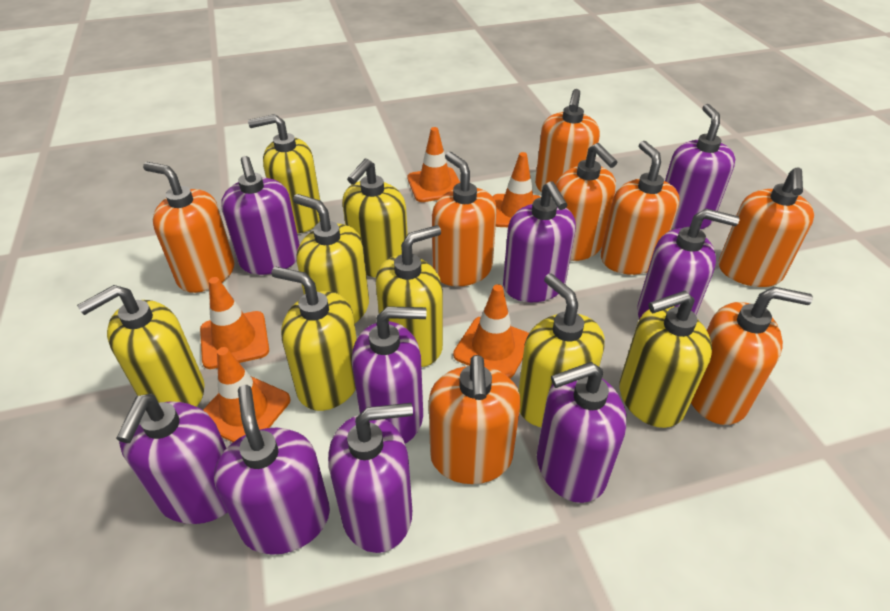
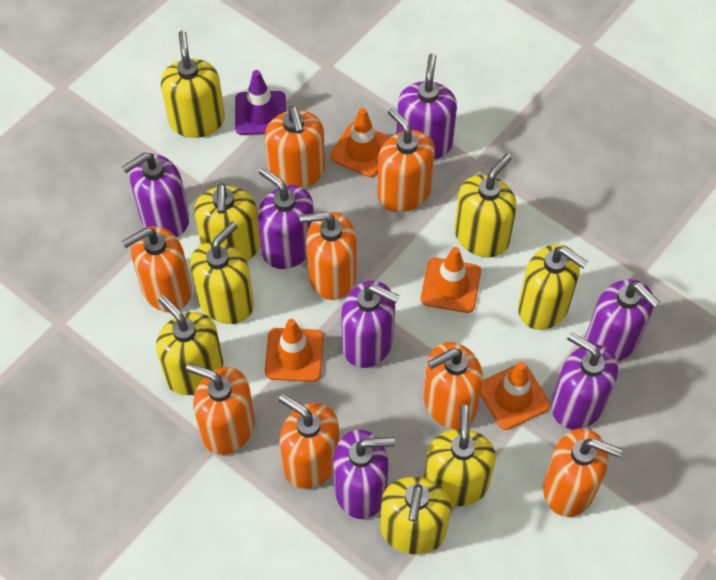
orange traffic cone: 5 -> 4
purple soap dispenser: 9 -> 7
purple traffic cone: 0 -> 1

